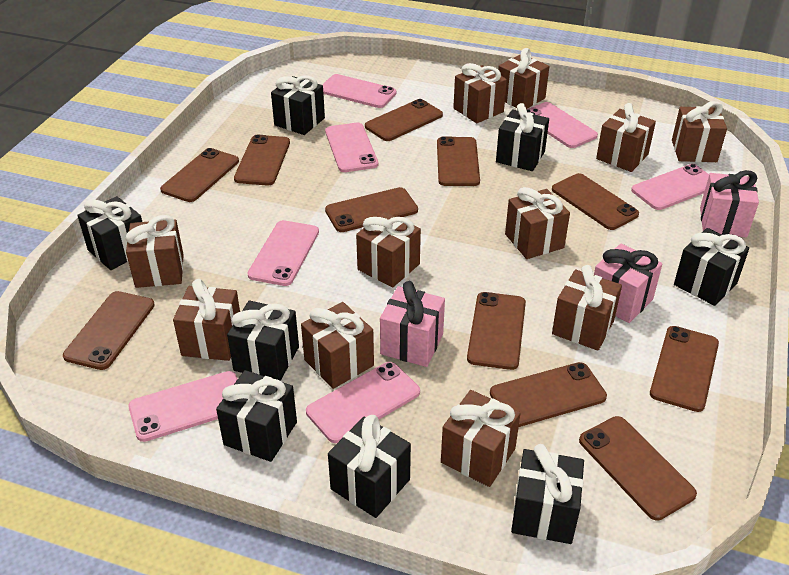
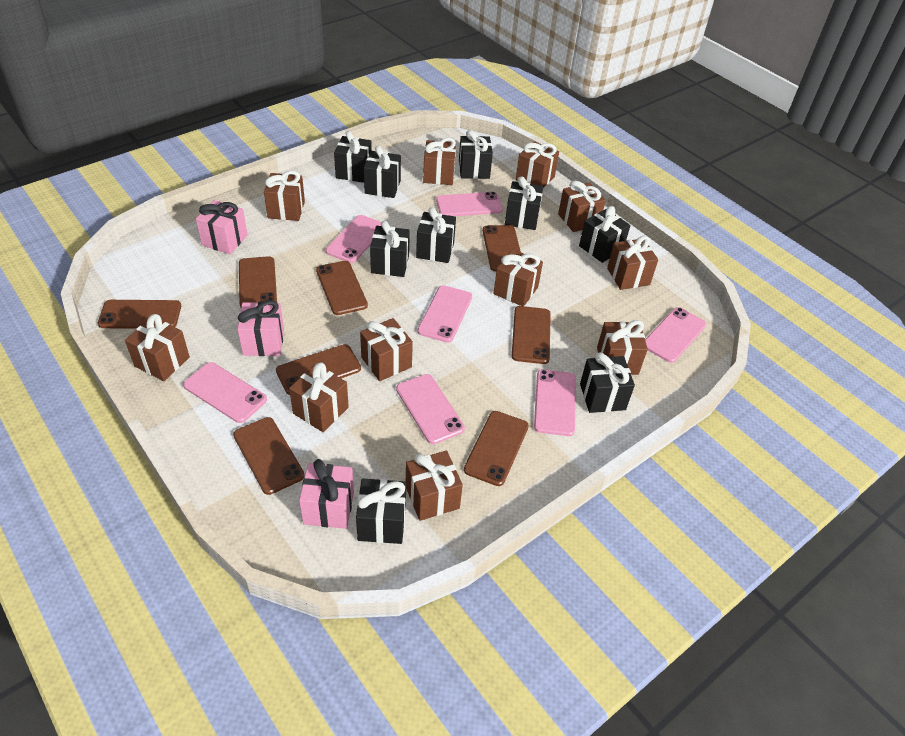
black gift: 8 -> 9
brown phone: 11 -> 8

